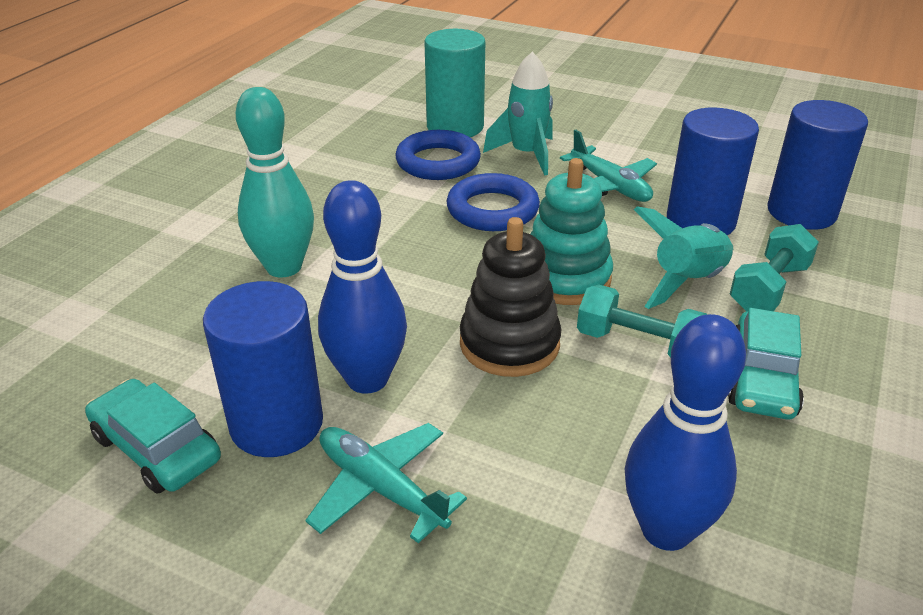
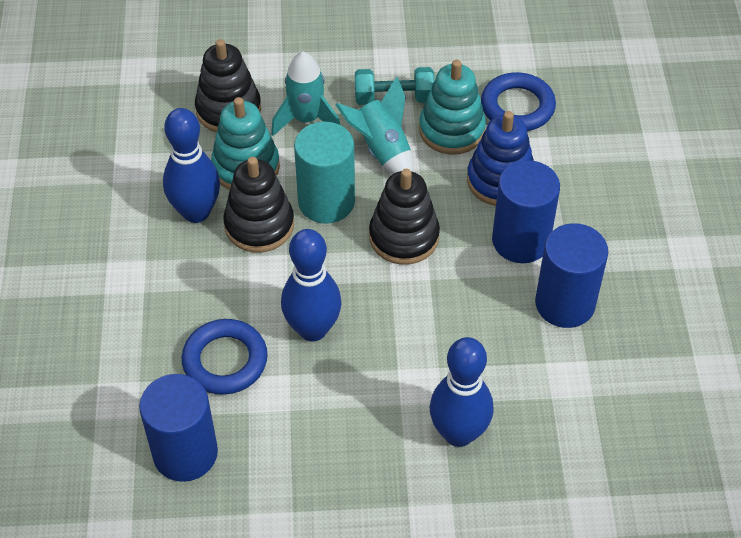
black stacking toy: 1 -> 3
blue bowling pin: 2 -> 3
blue stacking toy: 0 -> 1
turquoise bowling pin: 1 -> 0
turquoise car: 2 -> 0
turquoise dumbbell: 2 -> 1
turquoise plane: 2 -> 0
turquoise stacking toy: 1 -> 2

